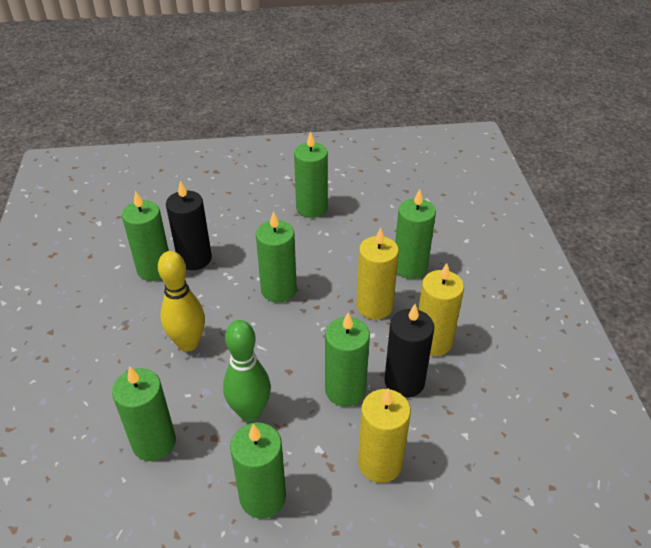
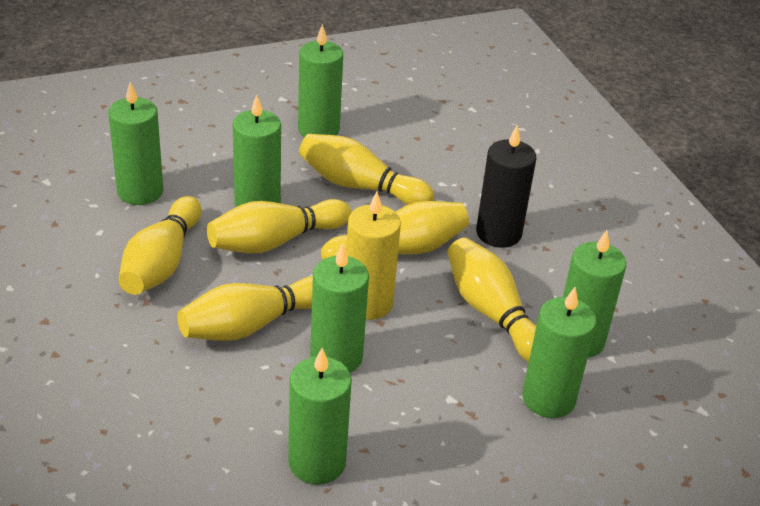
black candle: 2 -> 1
green bowling pin: 1 -> 0
yellow bowling pin: 1 -> 6
yellow candle: 3 -> 1

